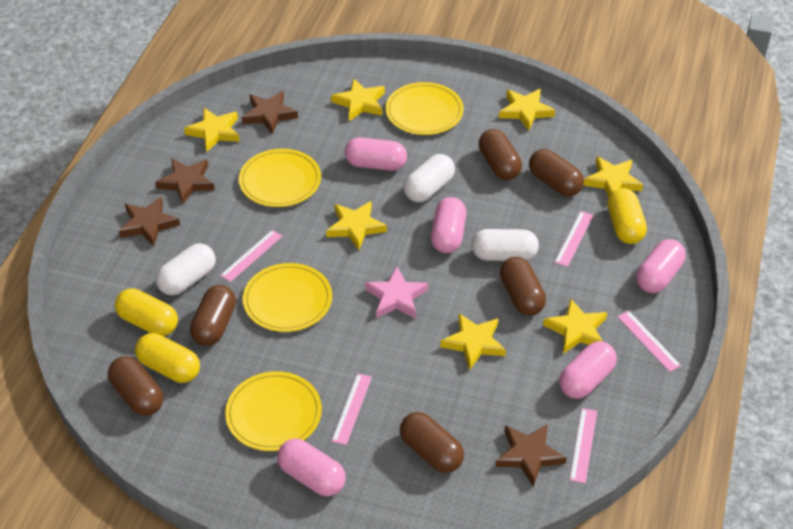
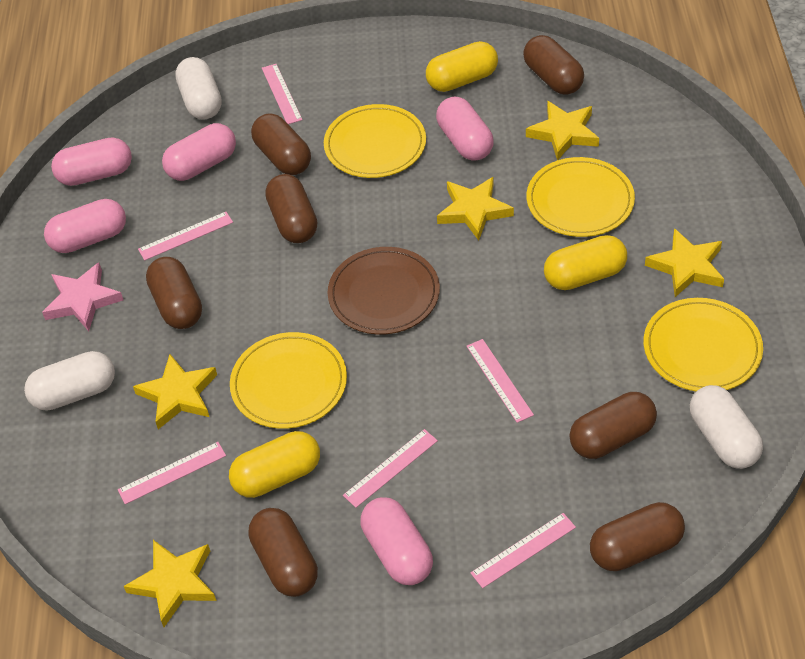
brown capsule: 6 -> 7
brown plate: 0 -> 1
brown star: 4 -> 0
pink ruler: 5 -> 6
yellow star: 7 -> 5

